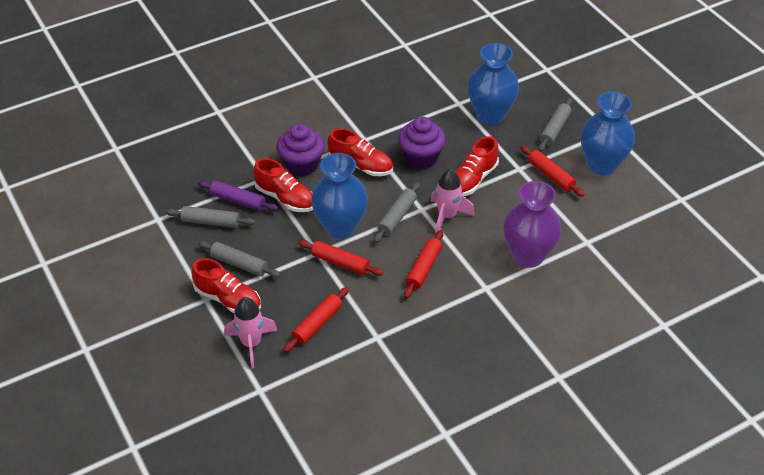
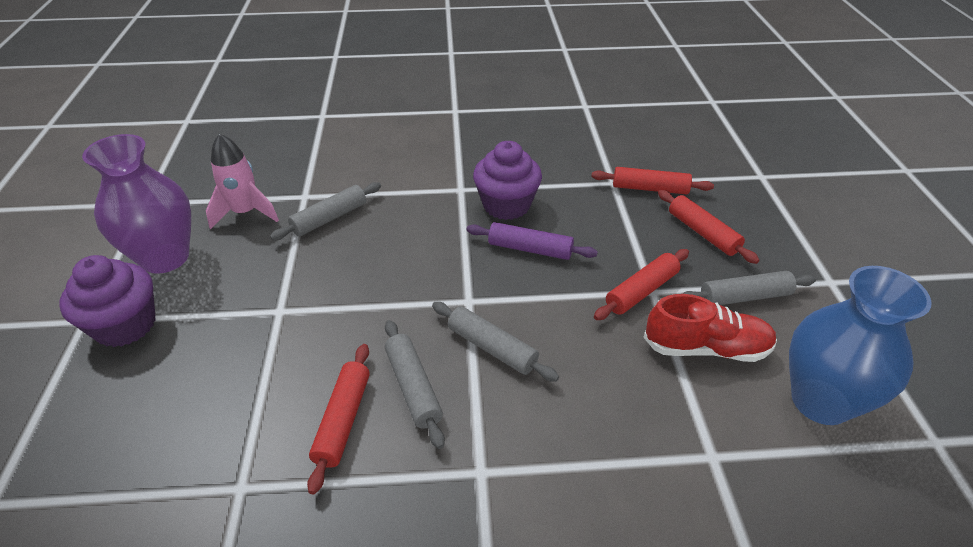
blue vase: 3 -> 1
pink rocket: 2 -> 1
red shoe: 4 -> 1

